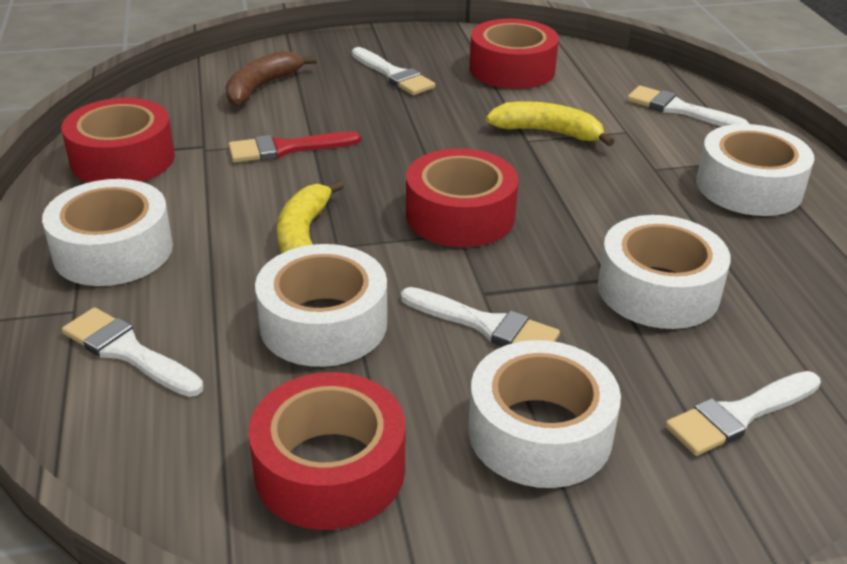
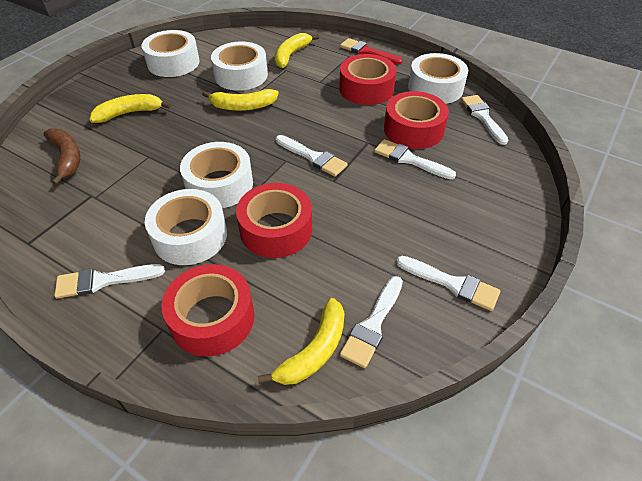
white brush: 5 -> 6
yellow banana: 2 -> 4

